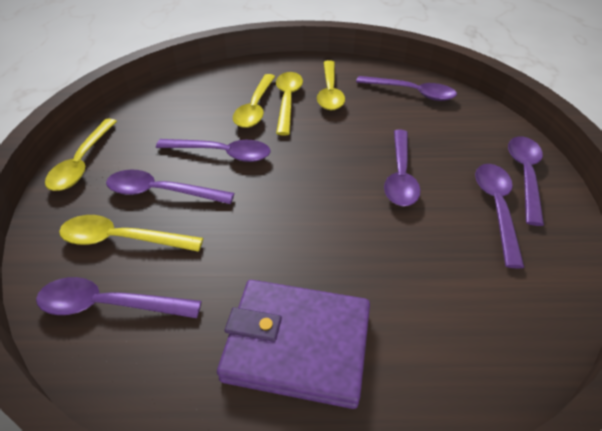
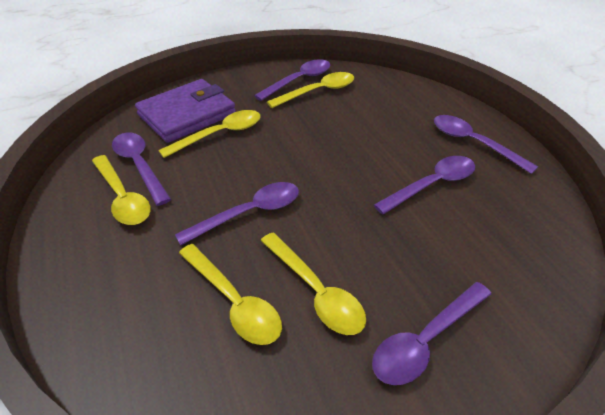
purple spoon: 7 -> 6

